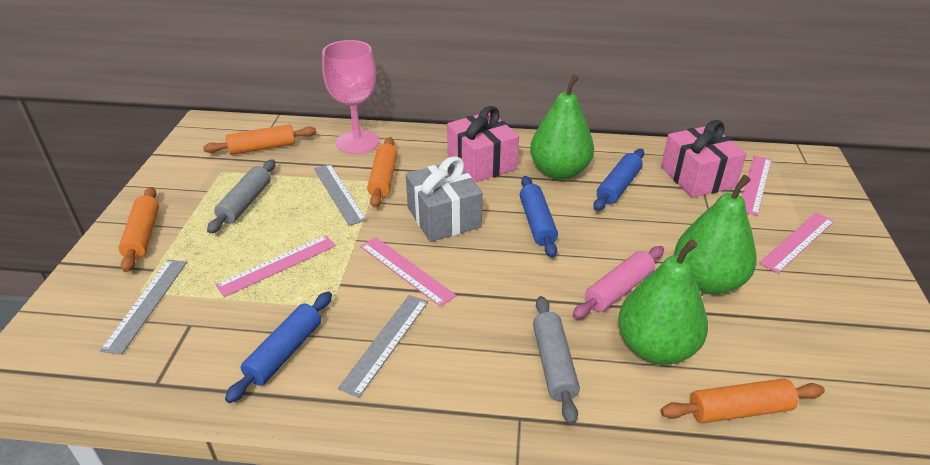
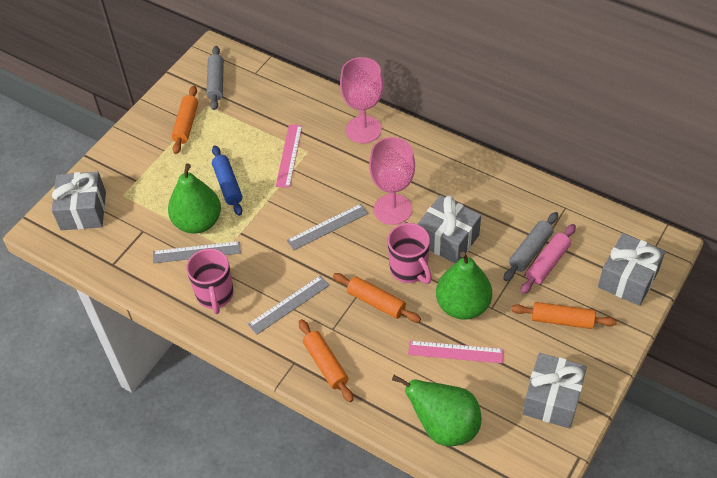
blue rolling pin: 3 -> 1
grey gift: 1 -> 4
pink gift: 2 -> 0
pink goblet: 1 -> 2
pink mug: 0 -> 2
pink ruler: 4 -> 2

